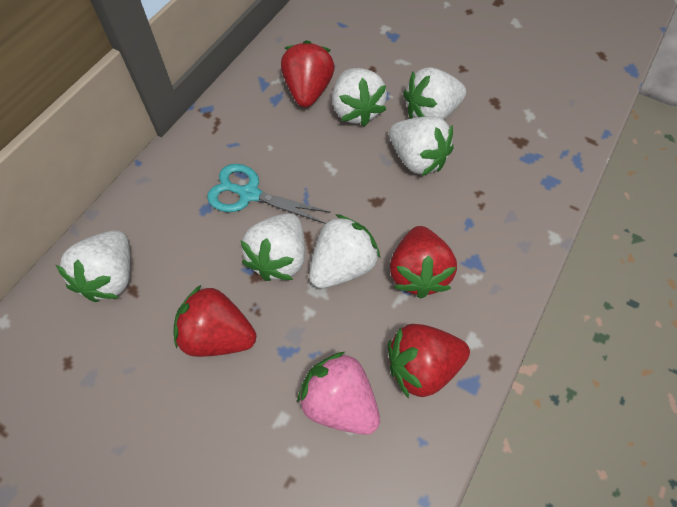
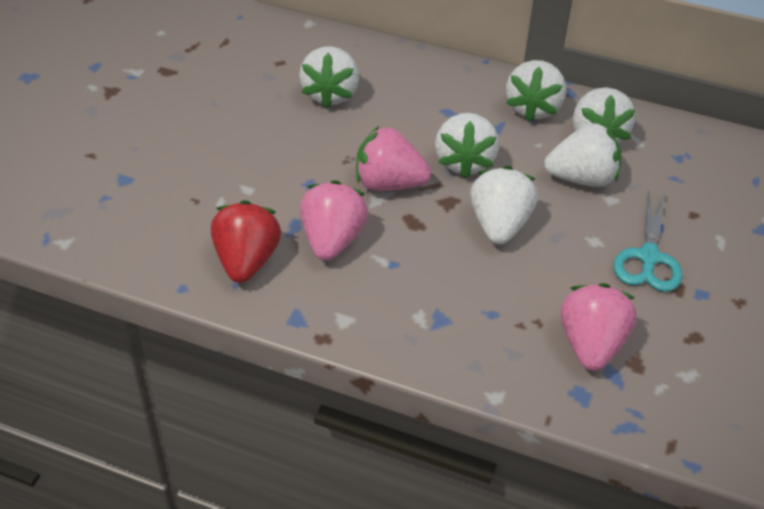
pink strawberry: 1 -> 3
red strawberry: 4 -> 1

